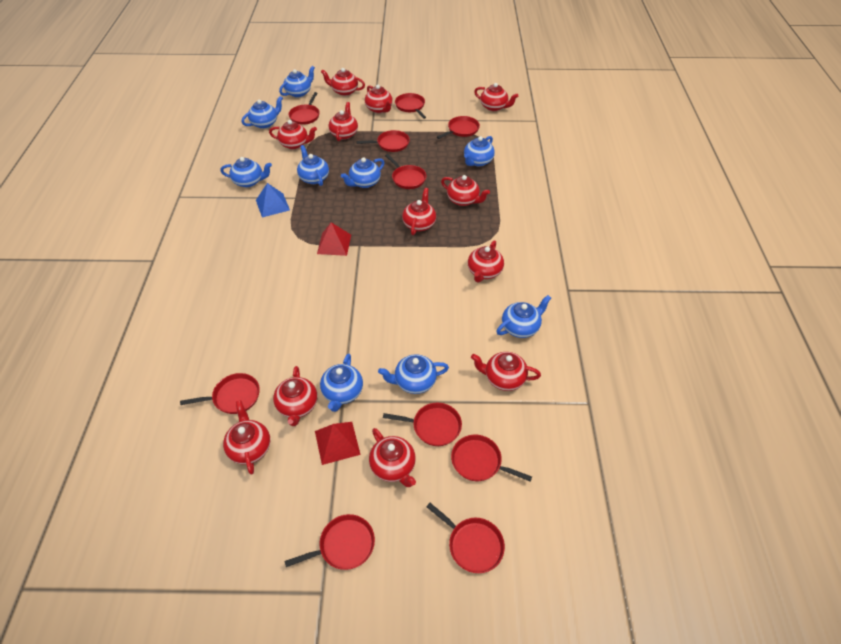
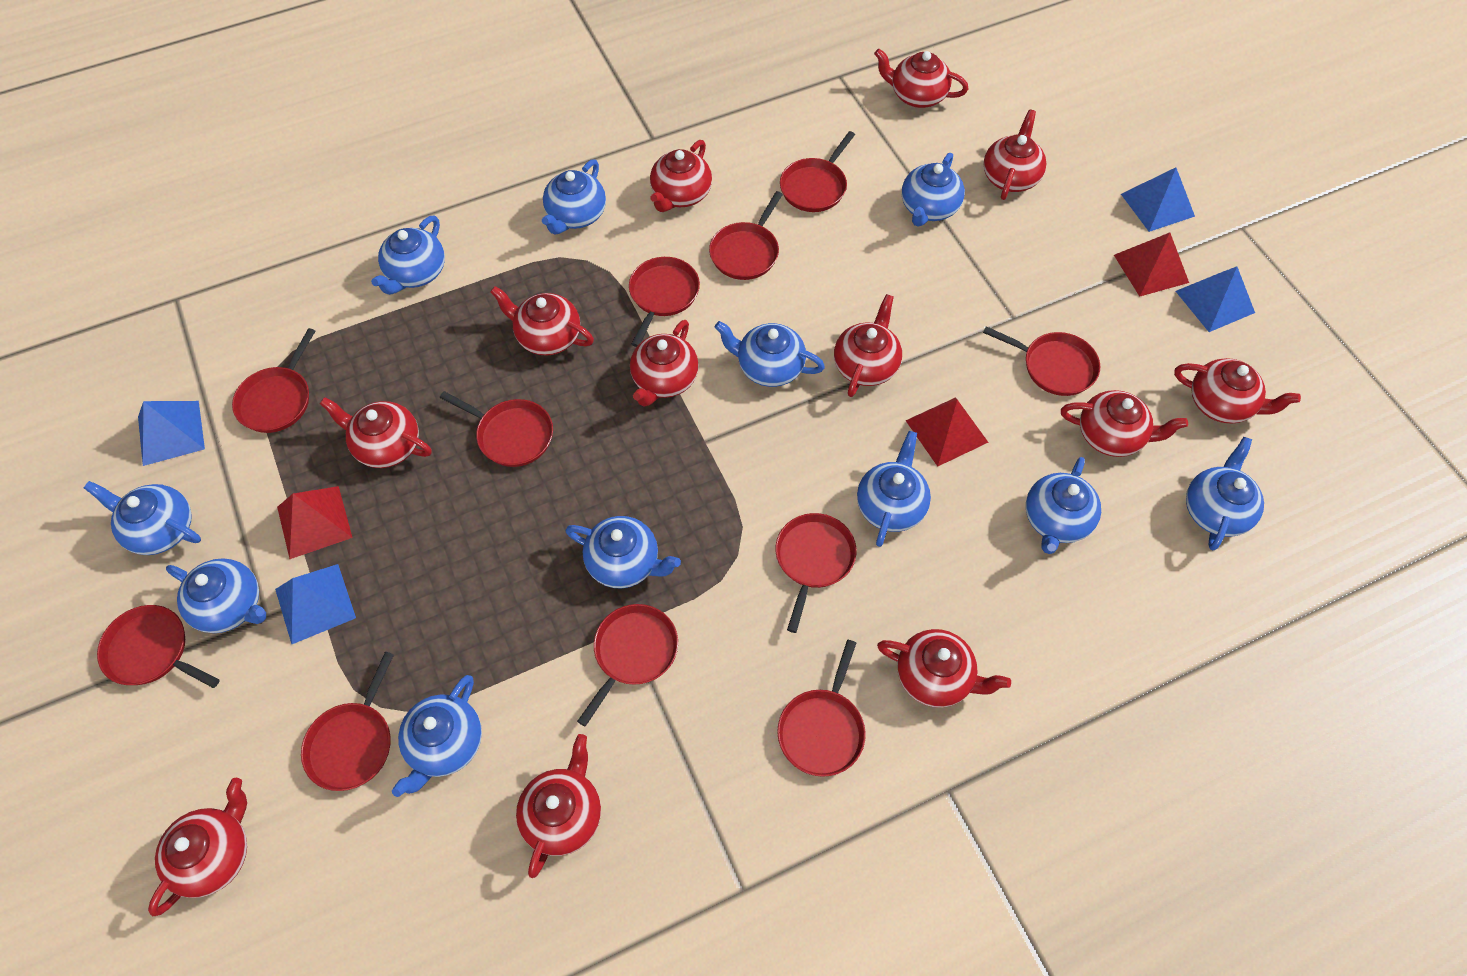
blue pyramid: 1 -> 4
blue teapot: 9 -> 11
red pan: 10 -> 11
red pyramid: 2 -> 3

